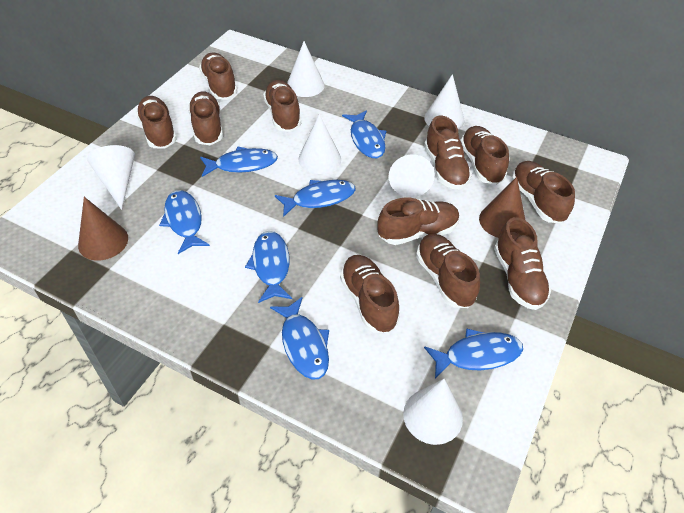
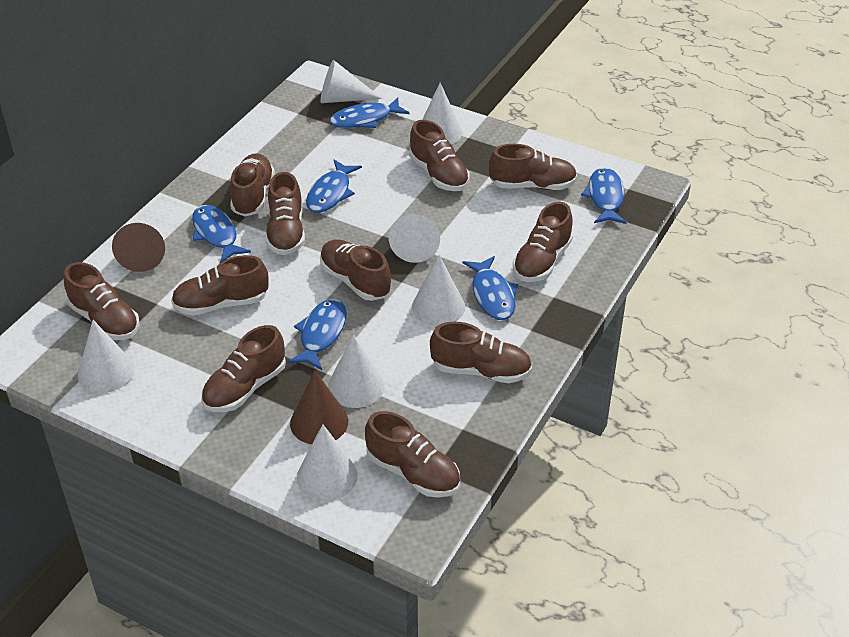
blue fish: 7 -> 6
white cone: 6 -> 7

